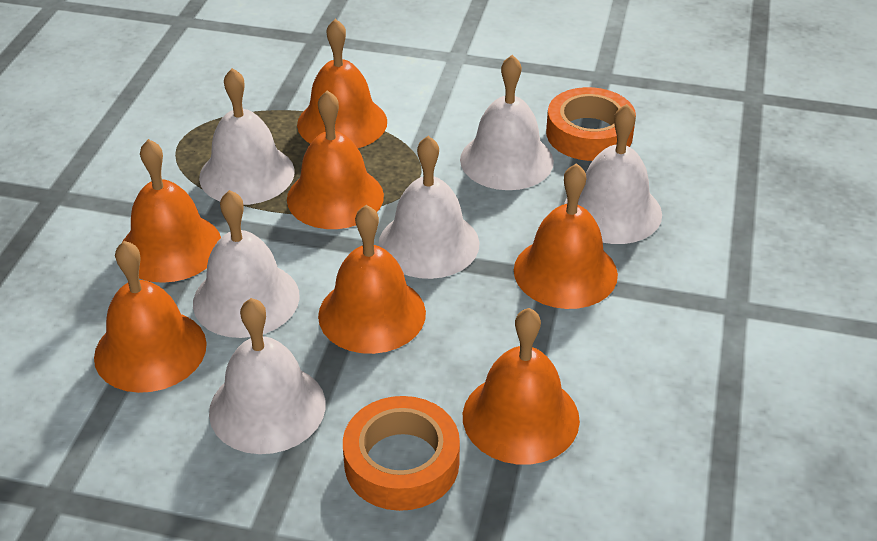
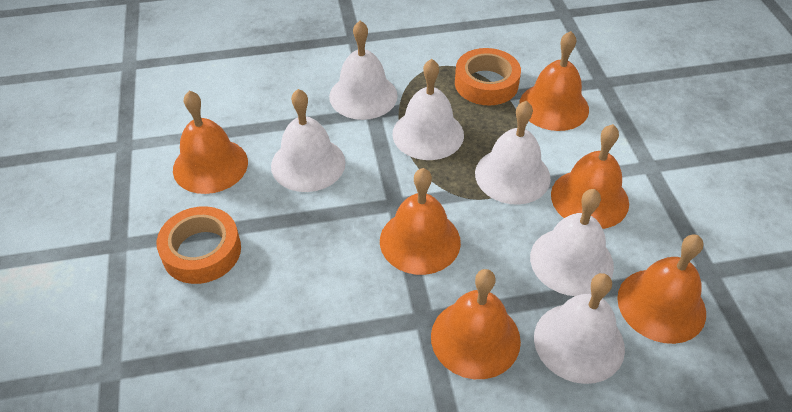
orange bell: 7 -> 6

